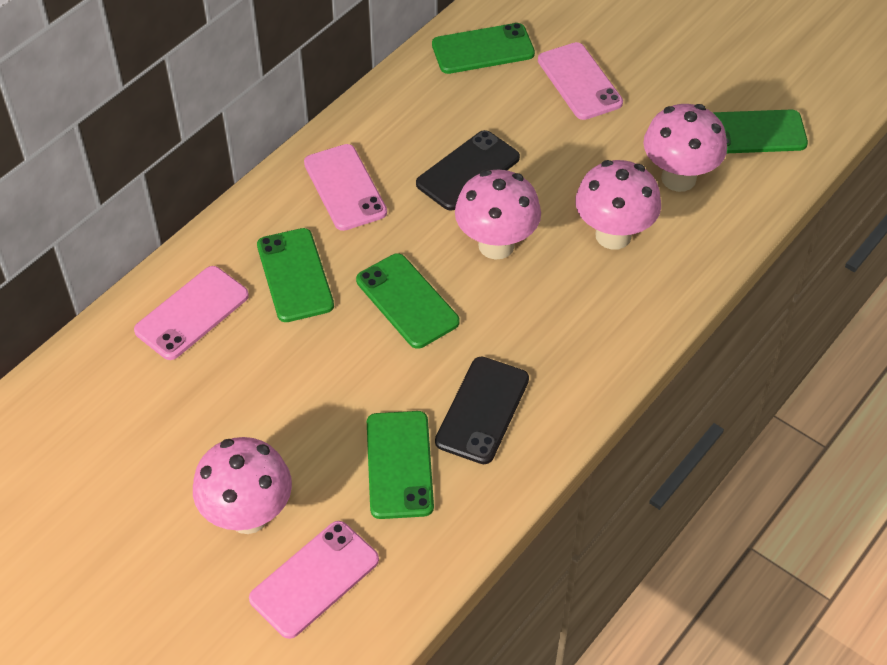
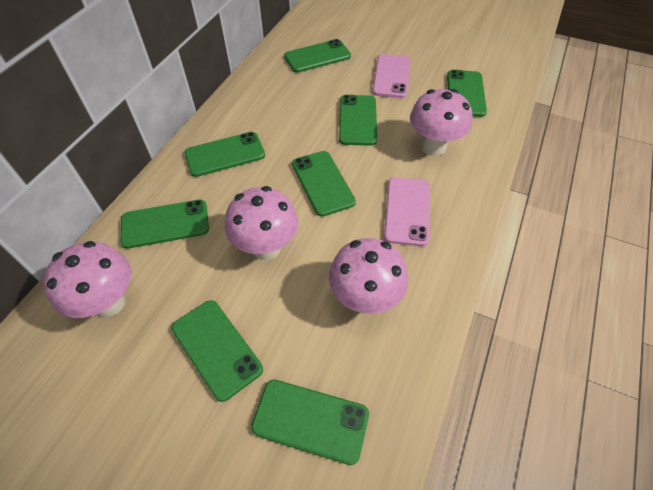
black phone: 2 -> 0
green phone: 5 -> 8
pink phone: 4 -> 2

